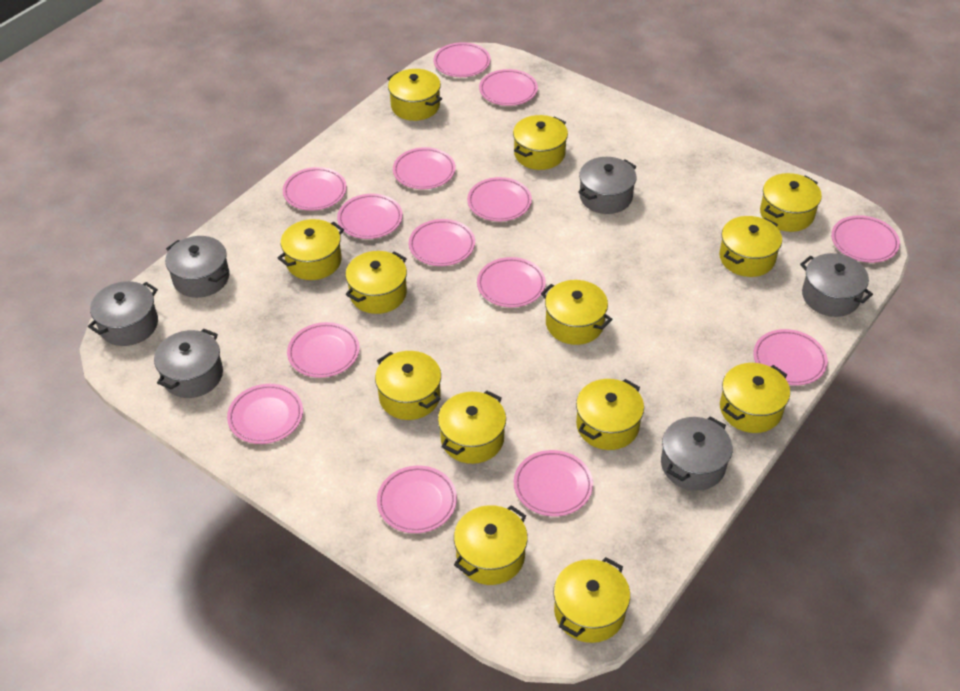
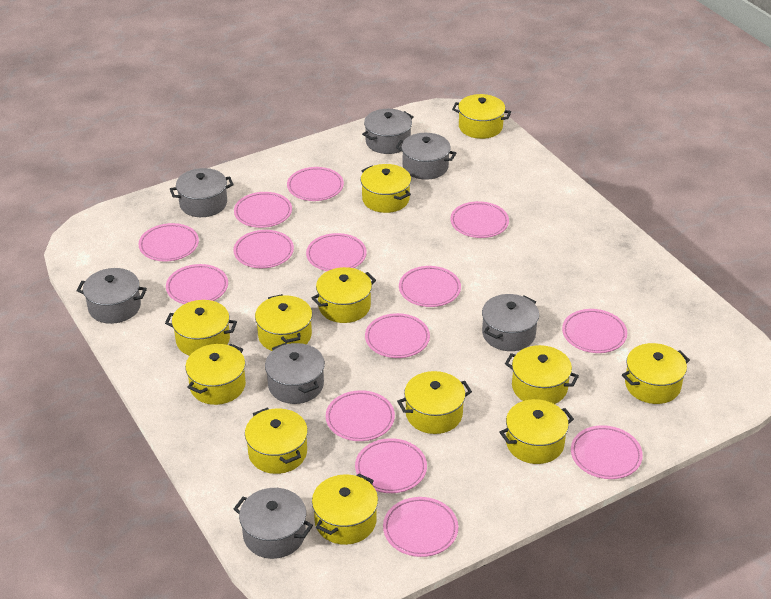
grey pot: 6 -> 7
yellow pot: 13 -> 12

